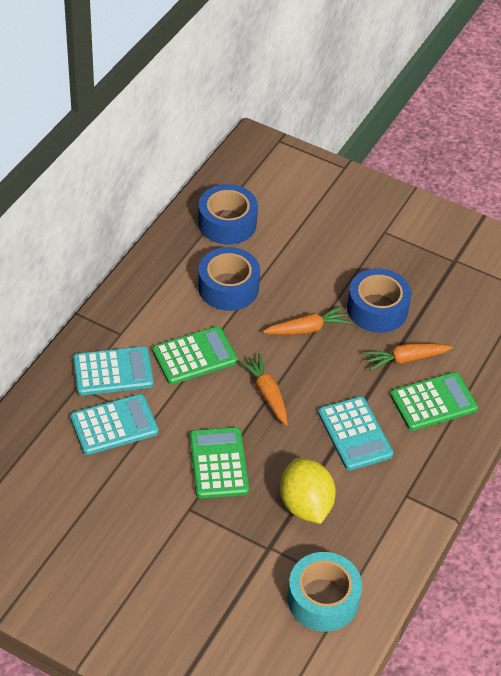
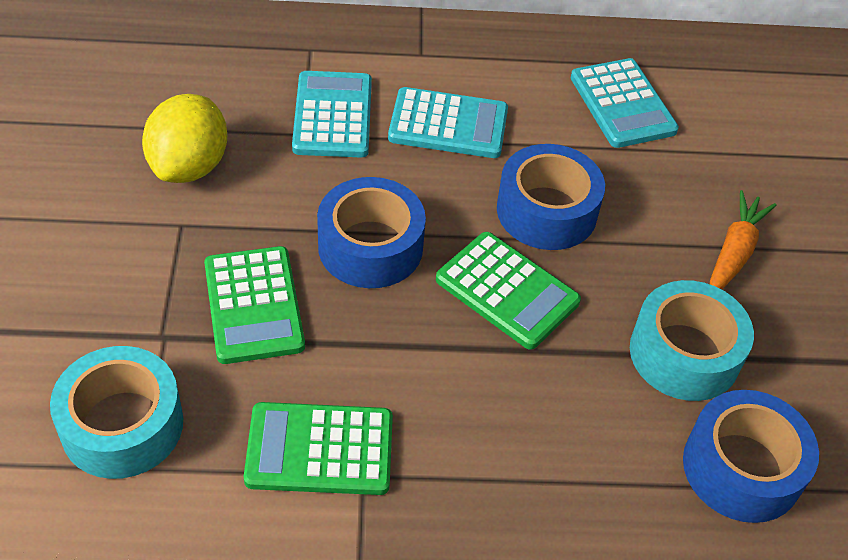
orange carrot: 3 -> 1
turquoise tape: 1 -> 2

